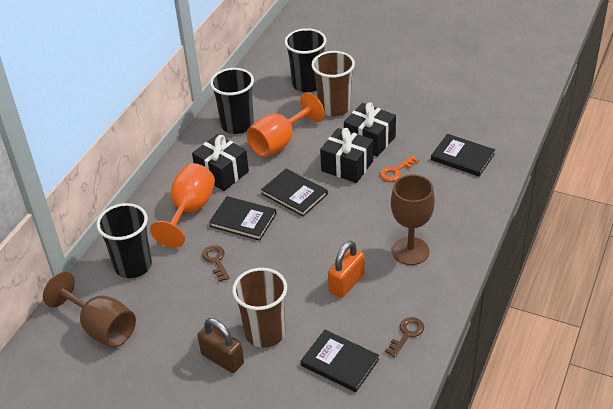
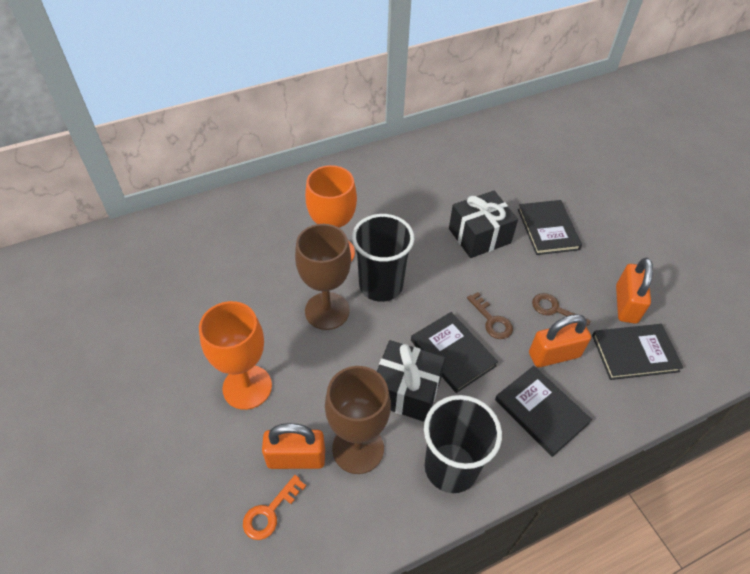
black cup: 3 -> 2
black gift: 3 -> 2
brown cup: 2 -> 0
brown padlock: 1 -> 0
orange padlock: 1 -> 3

